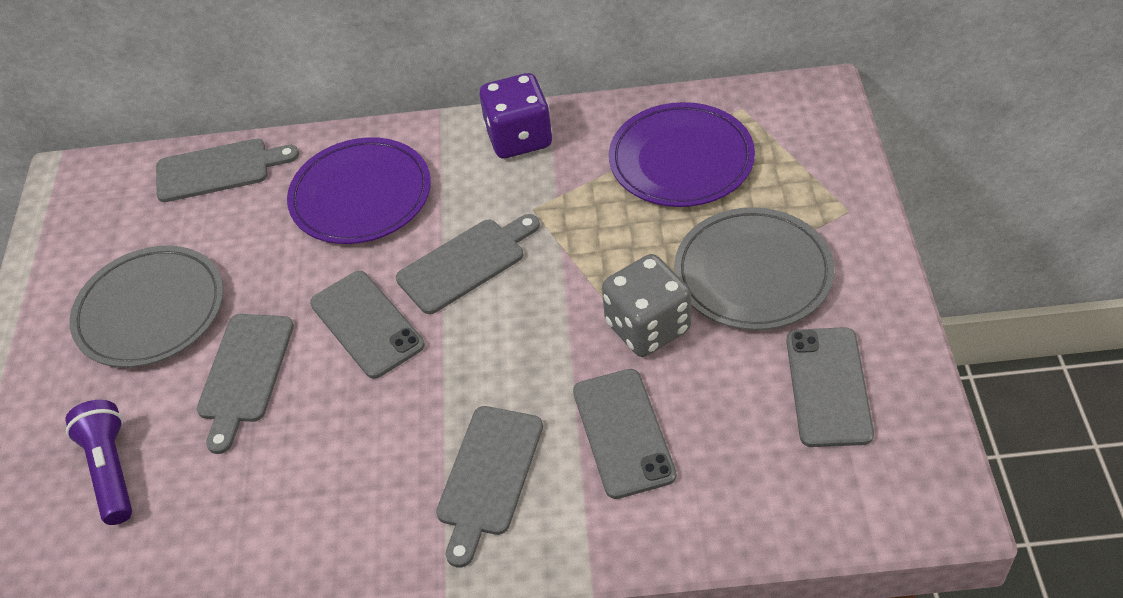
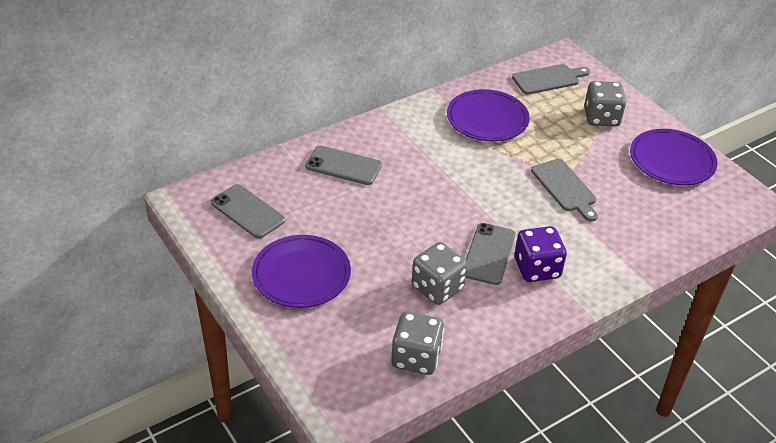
grey cutting board: 4 -> 2
grey dice: 1 -> 3
grey plate: 2 -> 0
purple flashlight: 1 -> 0
purple plate: 2 -> 3

